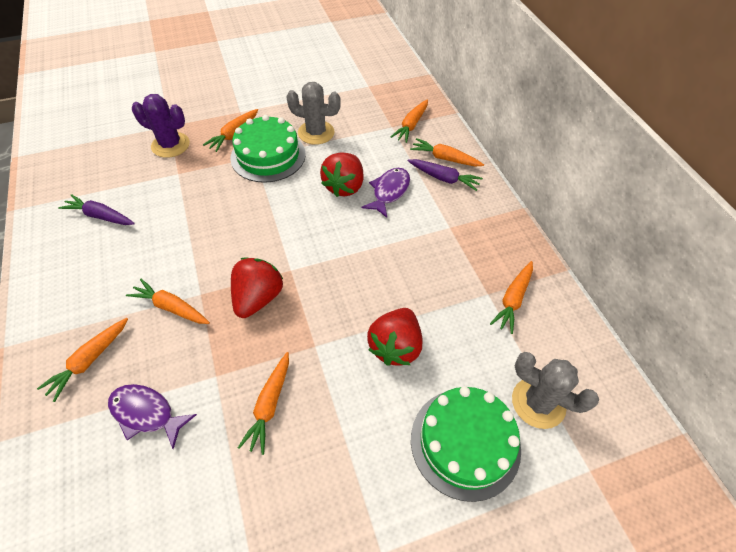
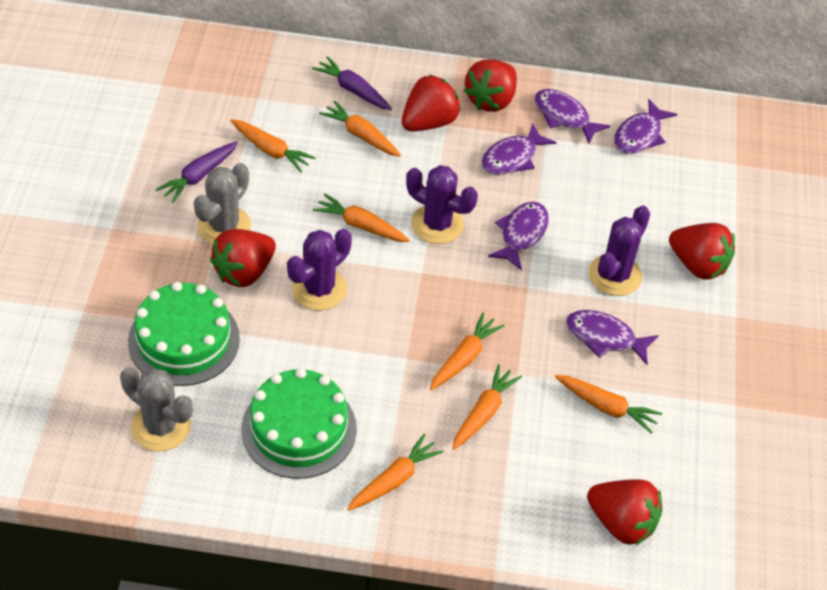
purple cactus: 1 -> 3
purple fish: 2 -> 5
red strawberry: 3 -> 5

